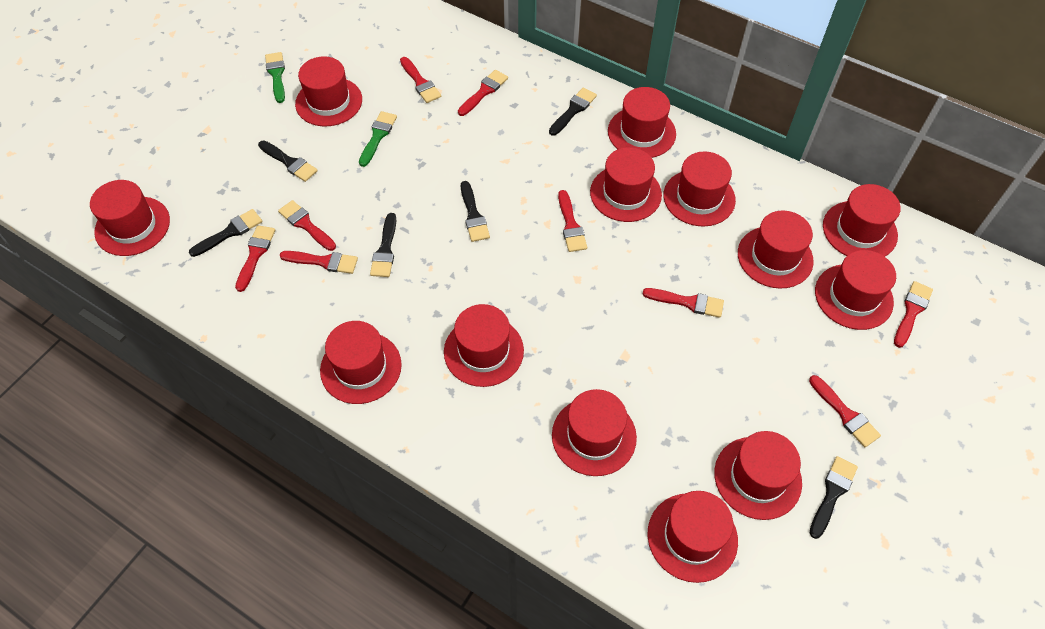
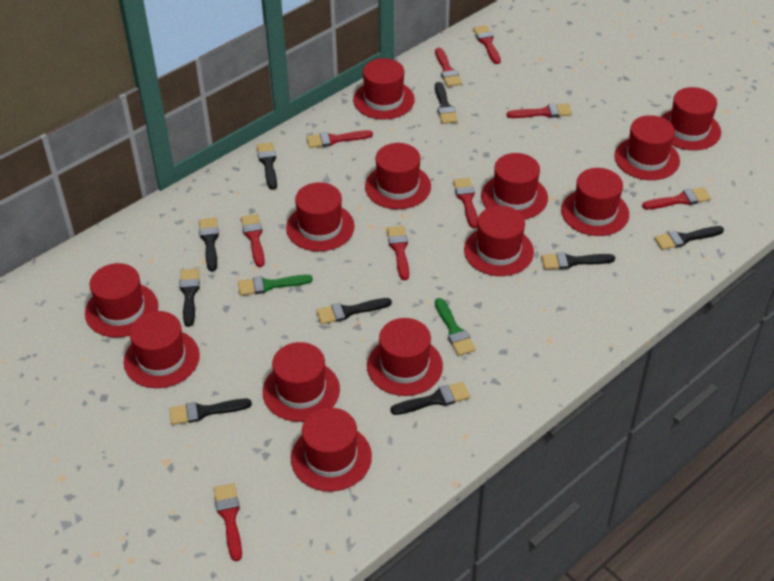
black brush: 6 -> 9

